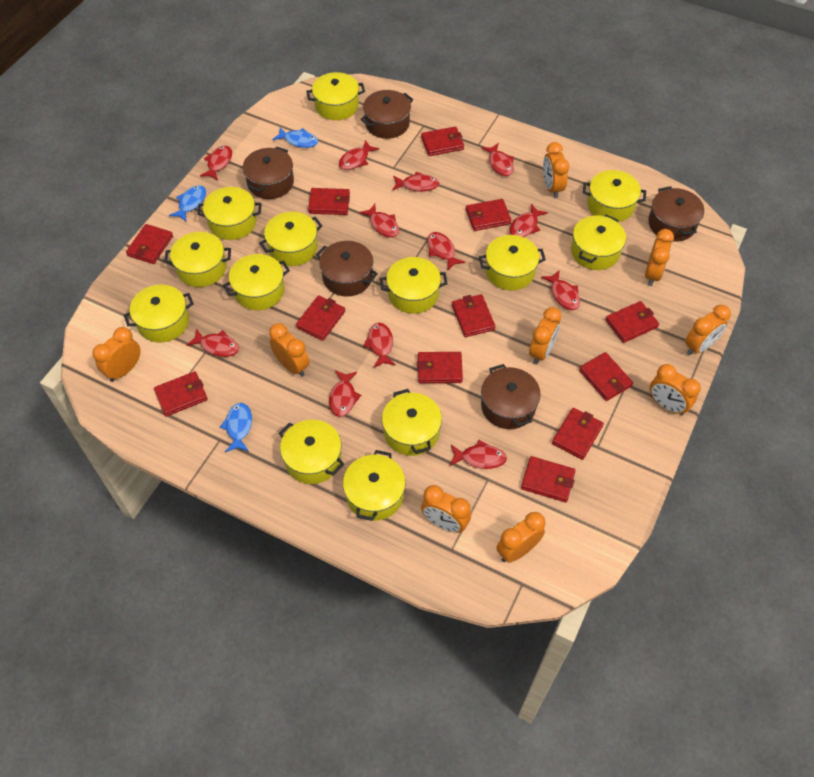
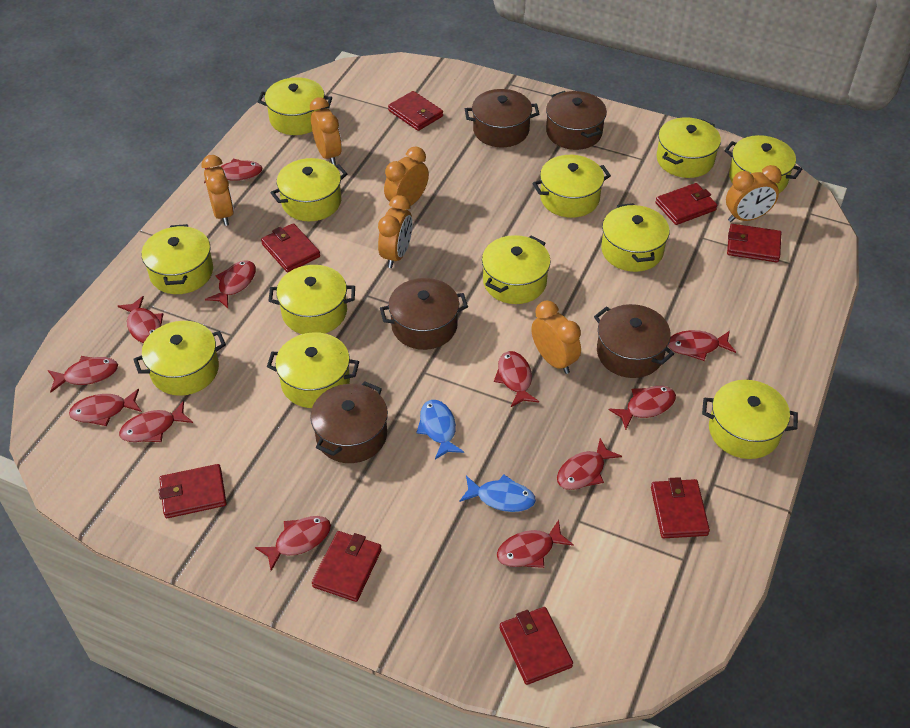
blue fish: 3 -> 2
orange clock: 9 -> 6
red wallet: 12 -> 8
yellow pot: 13 -> 12

